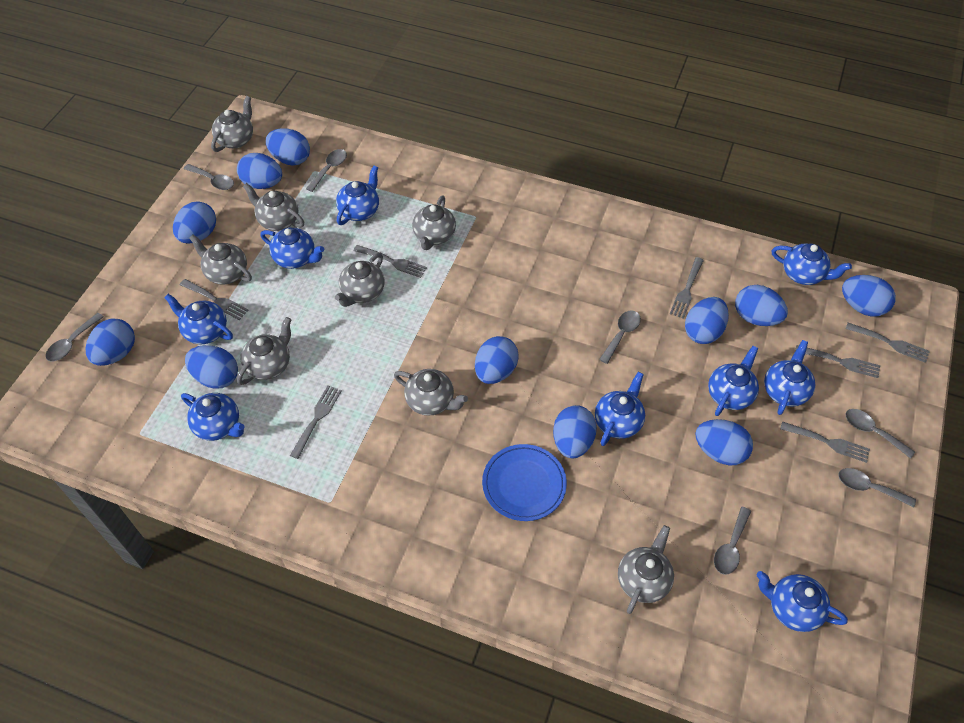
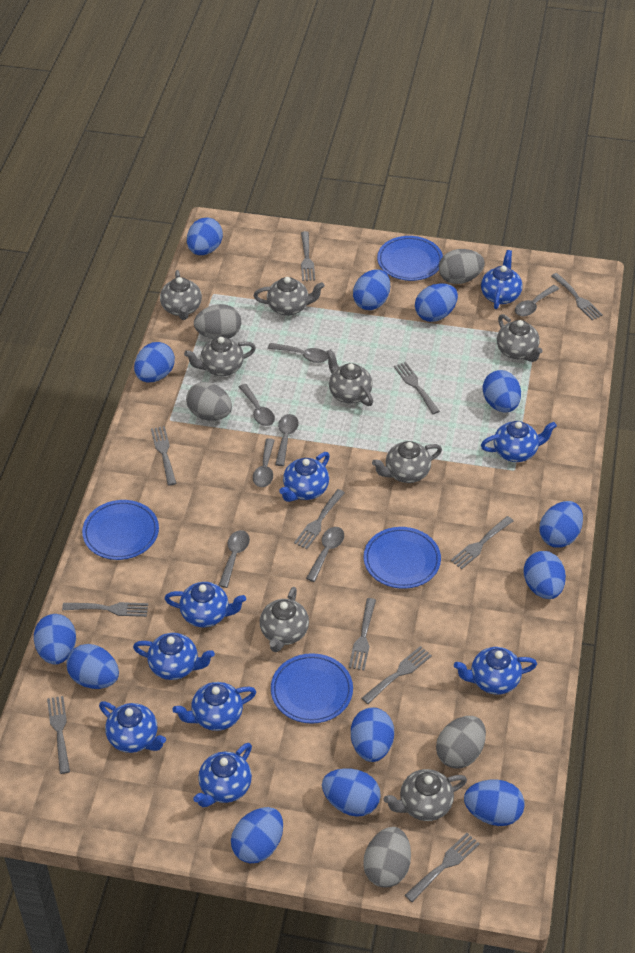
blue egg: 11 -> 13
blue plate: 1 -> 4
grey egg: 0 -> 5
grey fork: 7 -> 11

